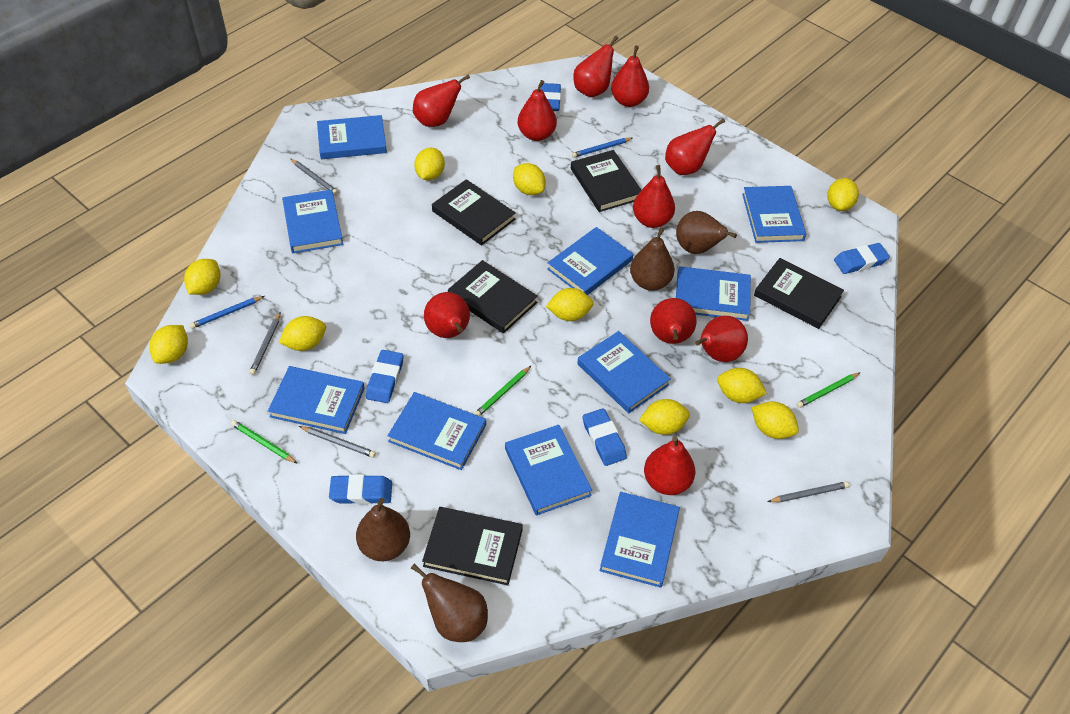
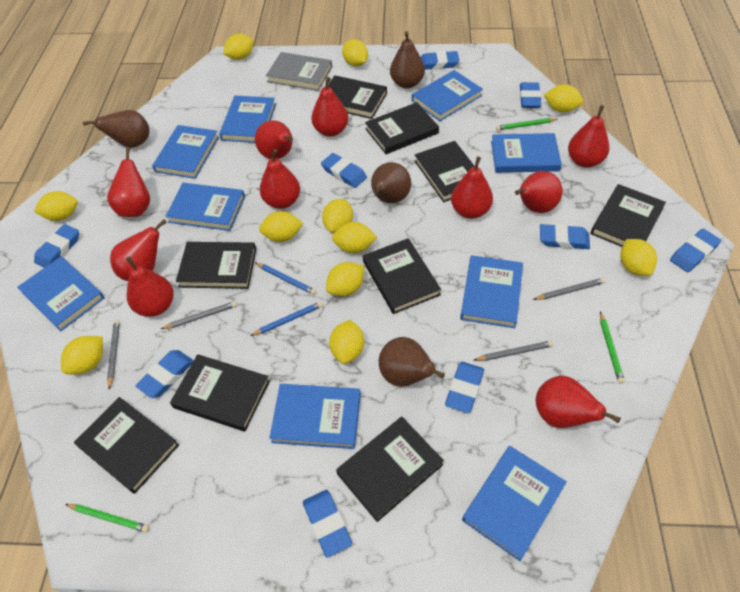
black book: 5 -> 9
blue book: 10 -> 9
blue eraser: 5 -> 9
grey book: 0 -> 1
yellow lemon: 10 -> 11

